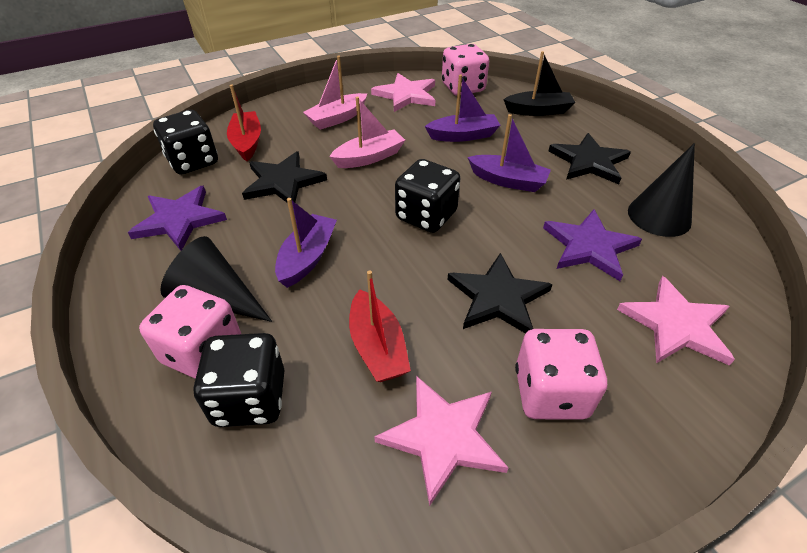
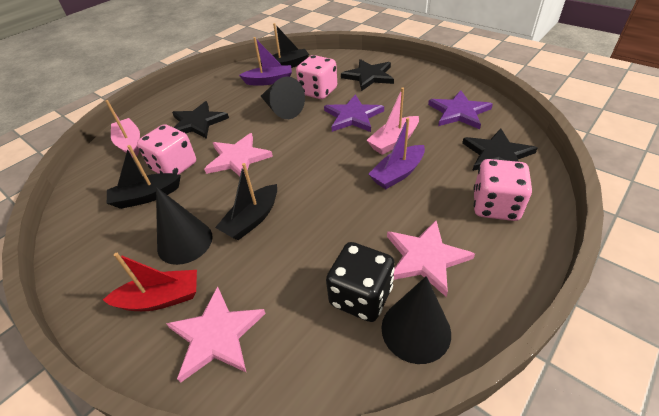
black boat: 1 -> 3
black cone: 2 -> 3
black dice: 3 -> 1
purple boat: 3 -> 2
red boat: 2 -> 1

